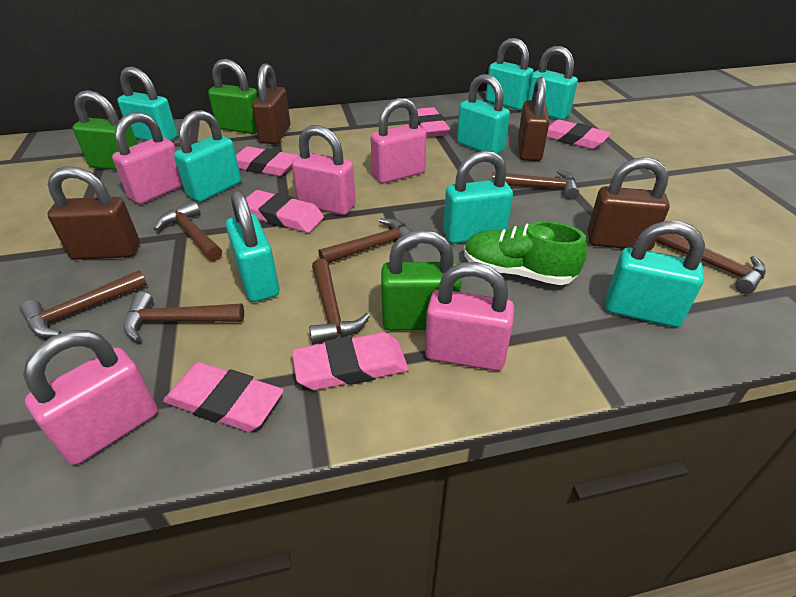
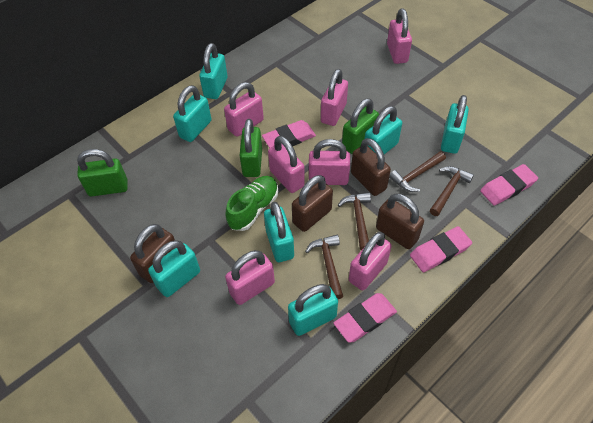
brown hammer: 7 -> 4
pink eraser: 6 -> 4
pink padlock: 5 -> 7
turquoise padlock: 8 -> 7

